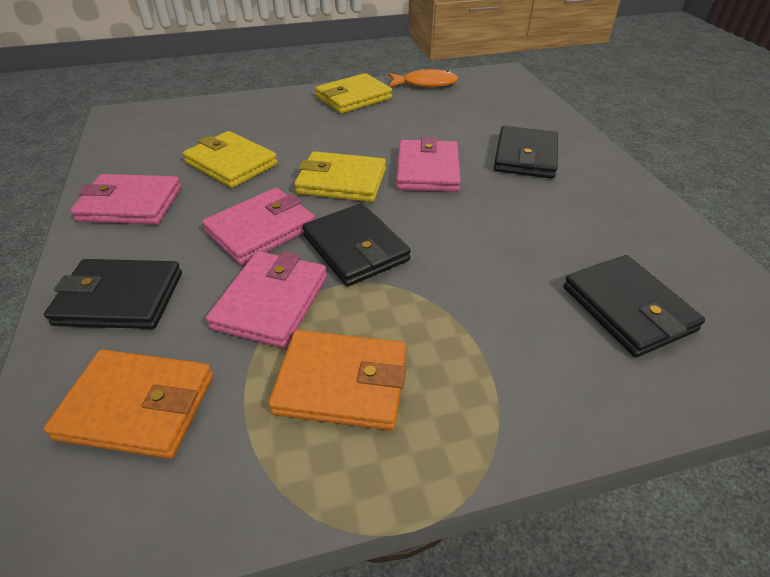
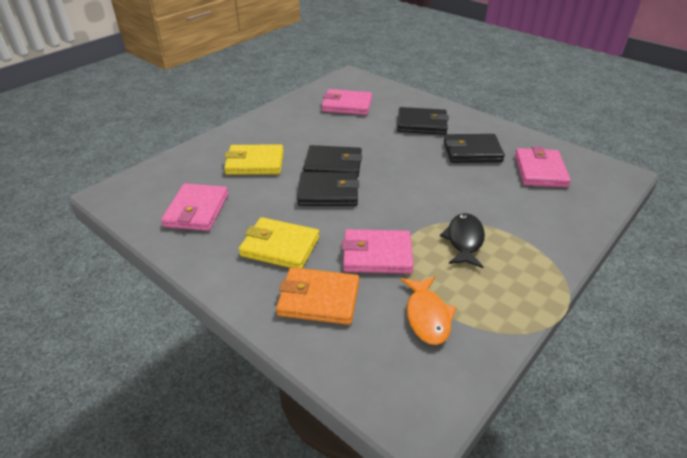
black fish: 0 -> 1
orange wallet: 2 -> 1
yellow wallet: 3 -> 2

